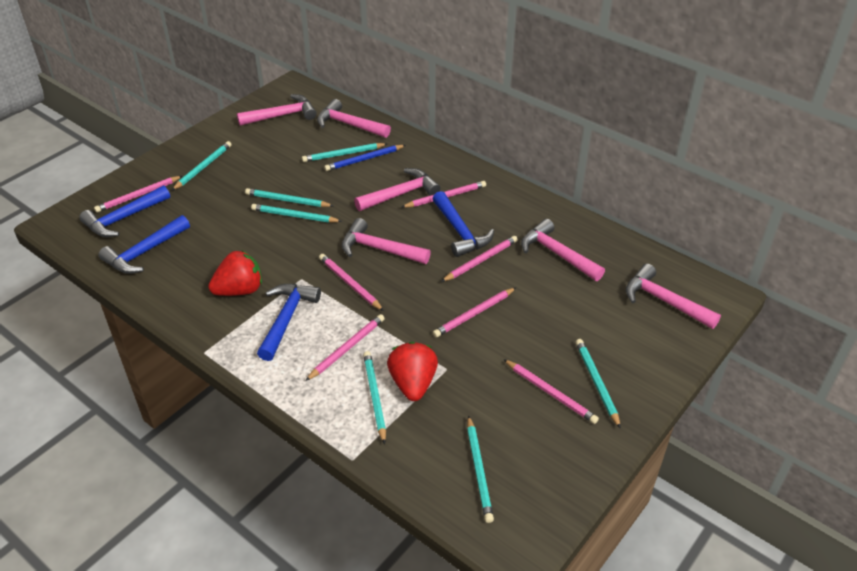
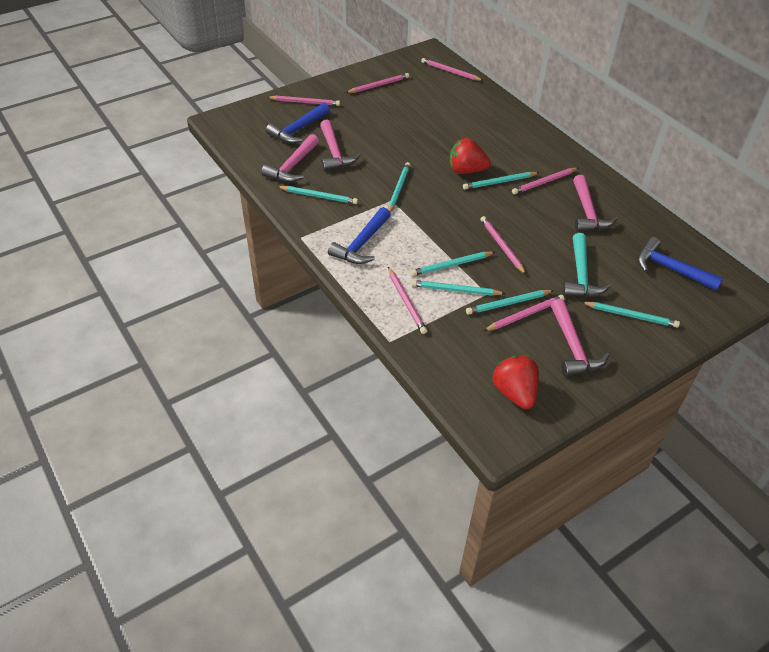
blue hammer: 4 -> 3
blue pencil: 1 -> 0
pink hammer: 6 -> 4
turquoise hammer: 0 -> 1

